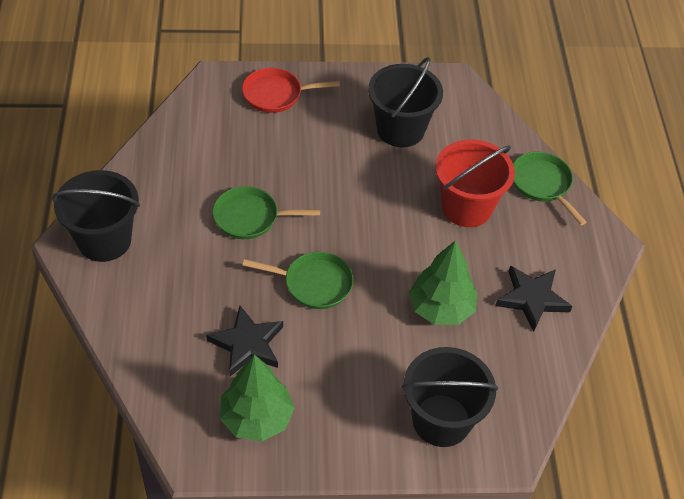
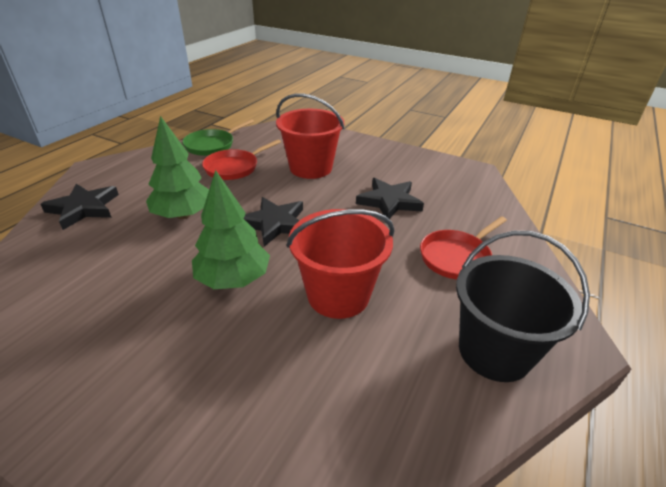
black bucket: 3 -> 1
black star: 2 -> 3
green pan: 3 -> 1
red bucket: 1 -> 2
red pan: 1 -> 2

